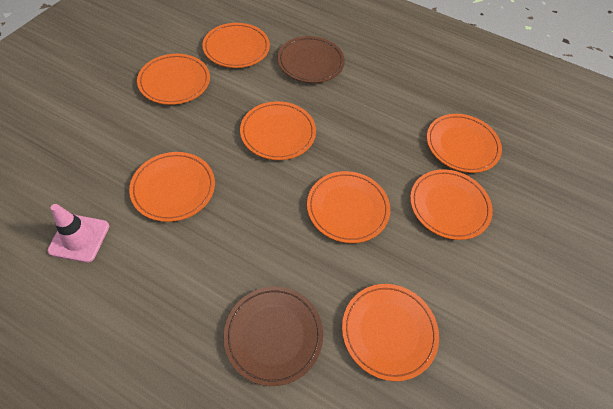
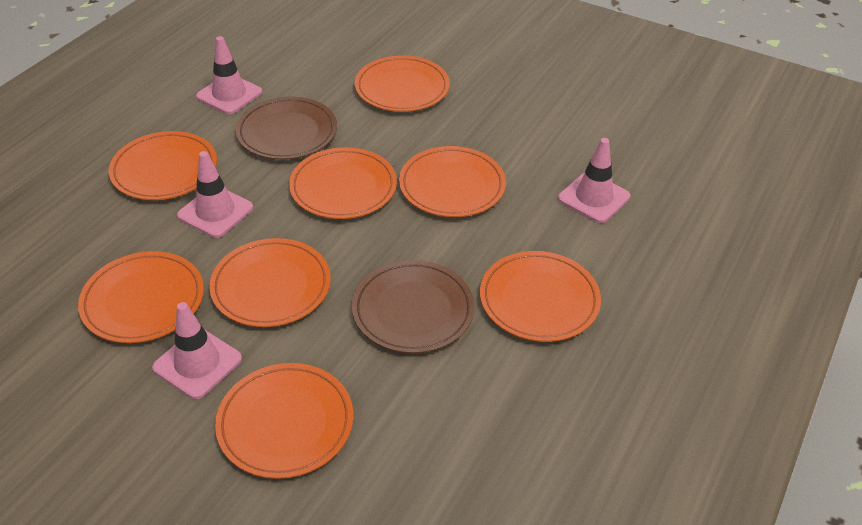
pink traffic cone: 1 -> 4

